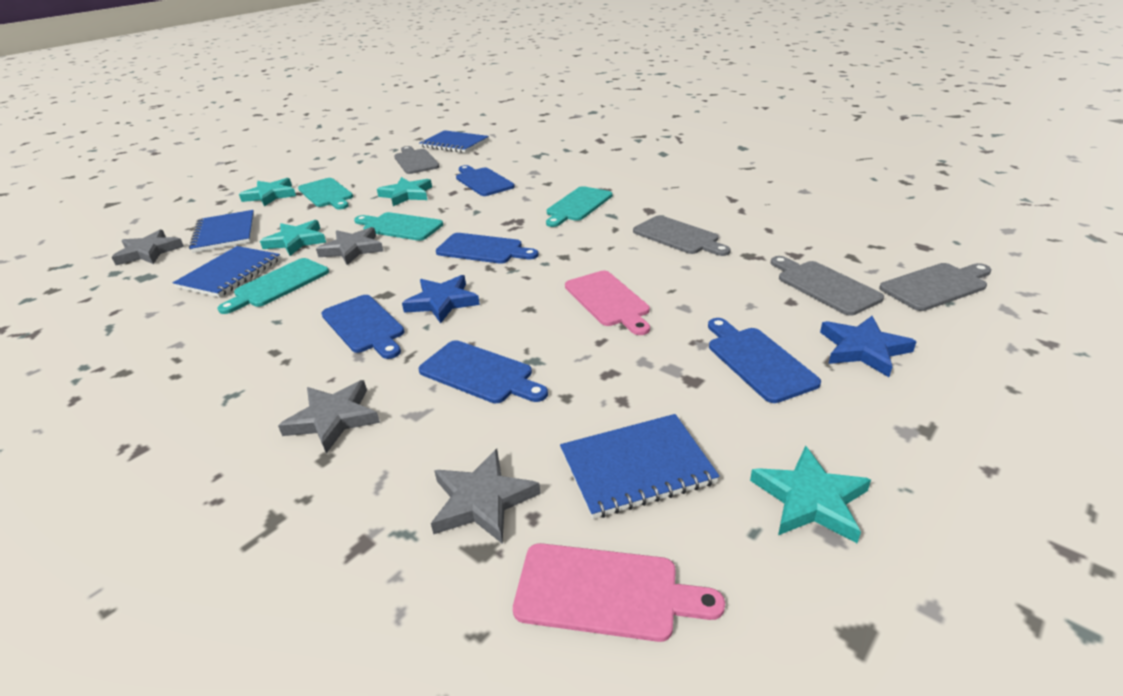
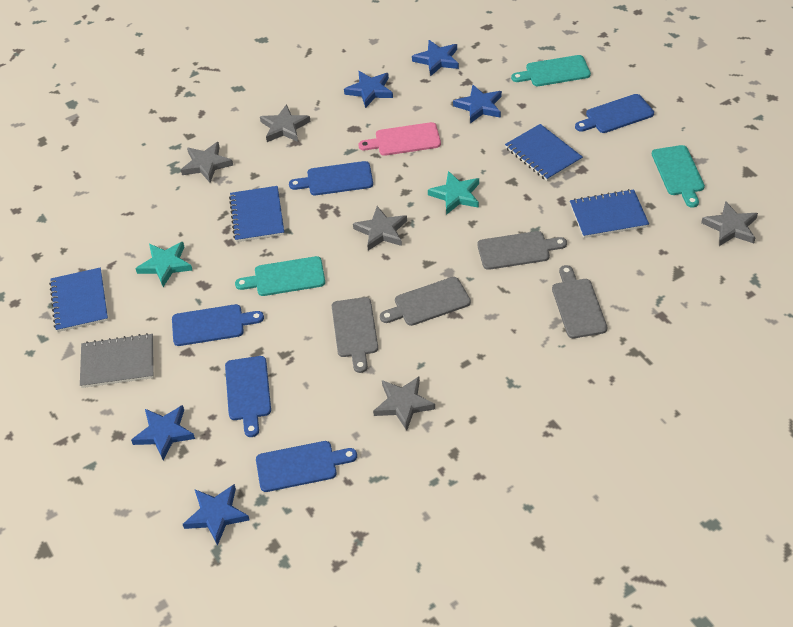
blue star: 2 -> 5
grey notebook: 0 -> 1
grey star: 4 -> 5
pink cutting board: 2 -> 1
turquoise cutting board: 4 -> 3
turquoise star: 4 -> 2

